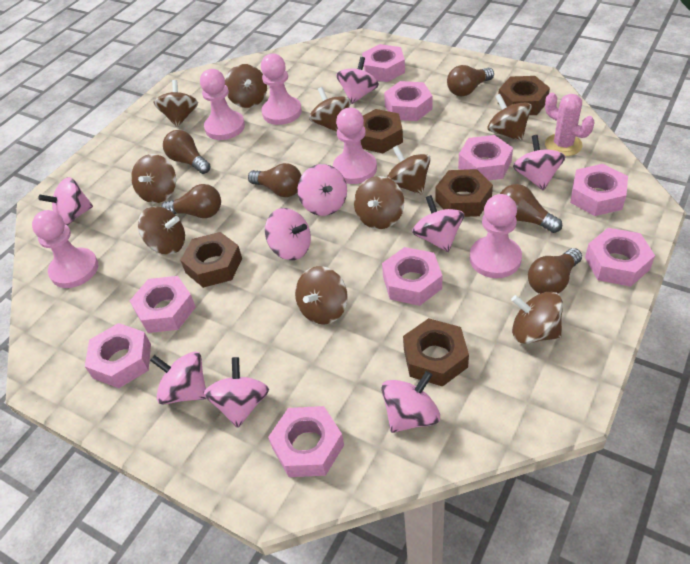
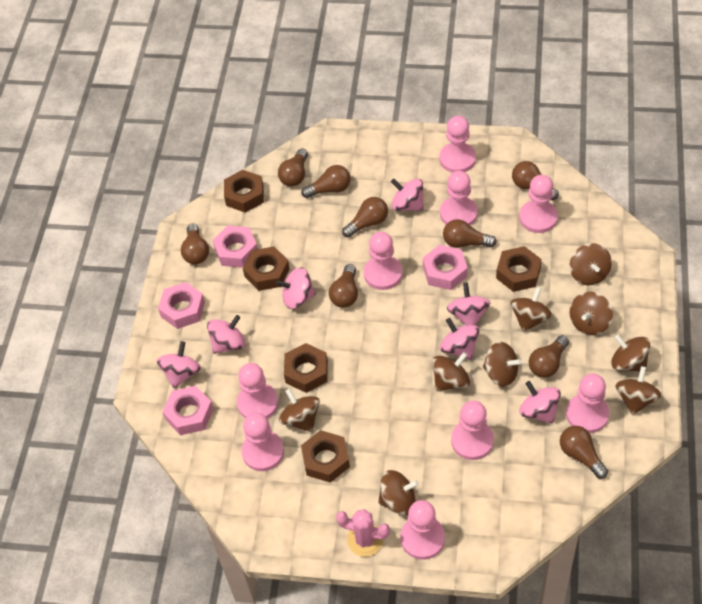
brown light bulb: 6 -> 9
brown spinning top: 10 -> 9
pink nut: 9 -> 4
pink pawn: 5 -> 9
pink spinning top: 9 -> 7

